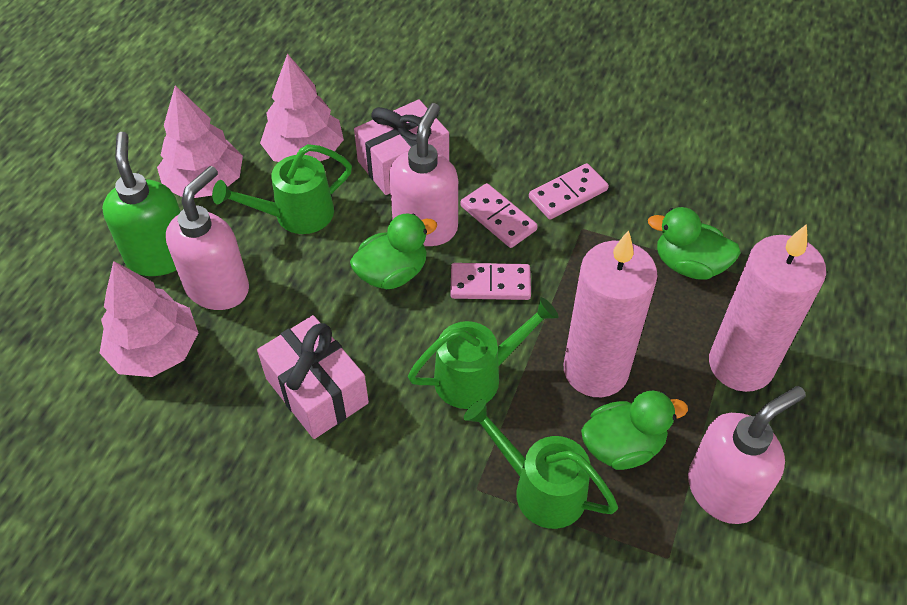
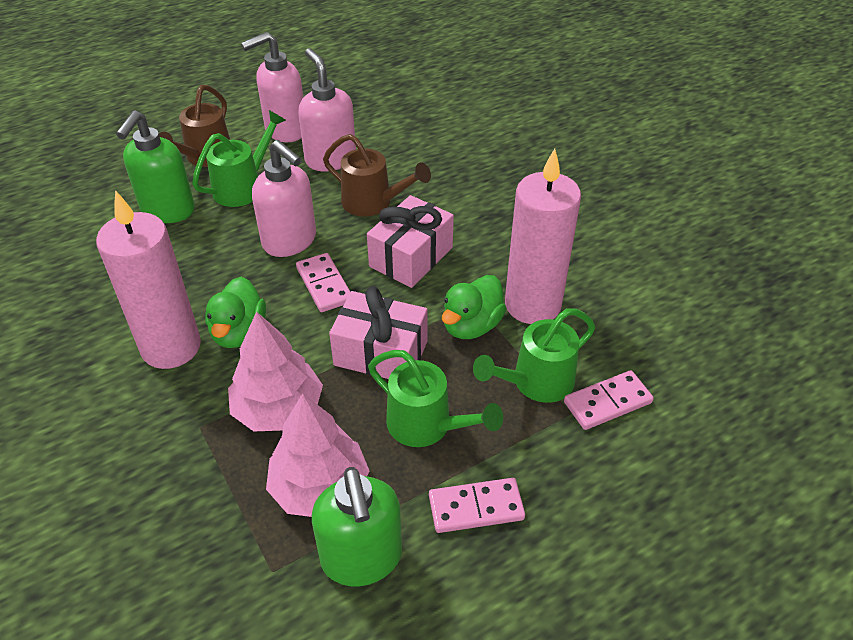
brown watering can: 0 -> 2
green duck: 3 -> 2
green soap dispenser: 1 -> 2
pink tree: 3 -> 2

